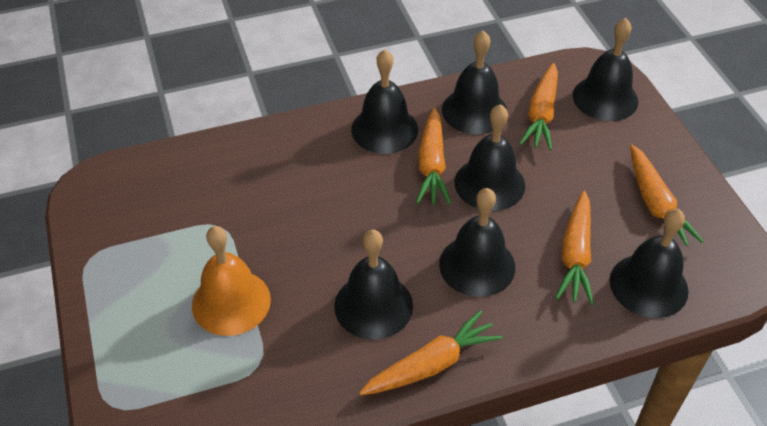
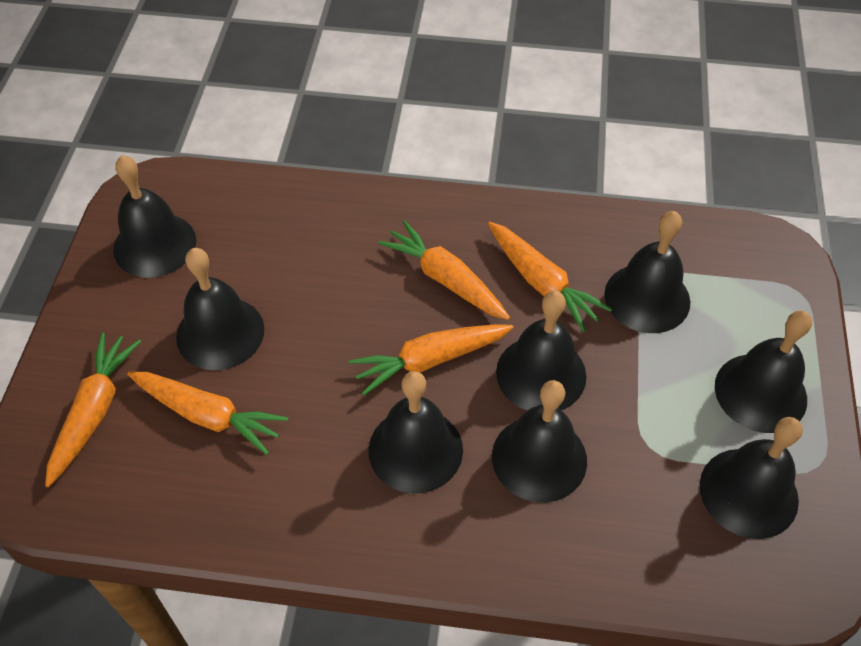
black bell: 7 -> 8
orange bell: 1 -> 0

